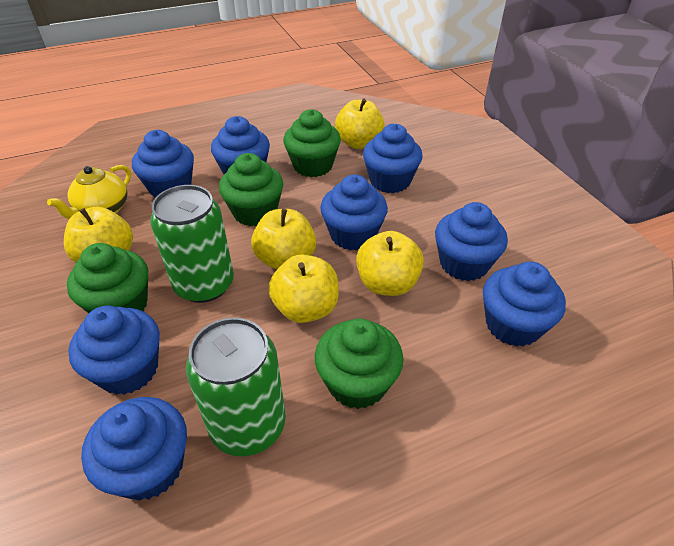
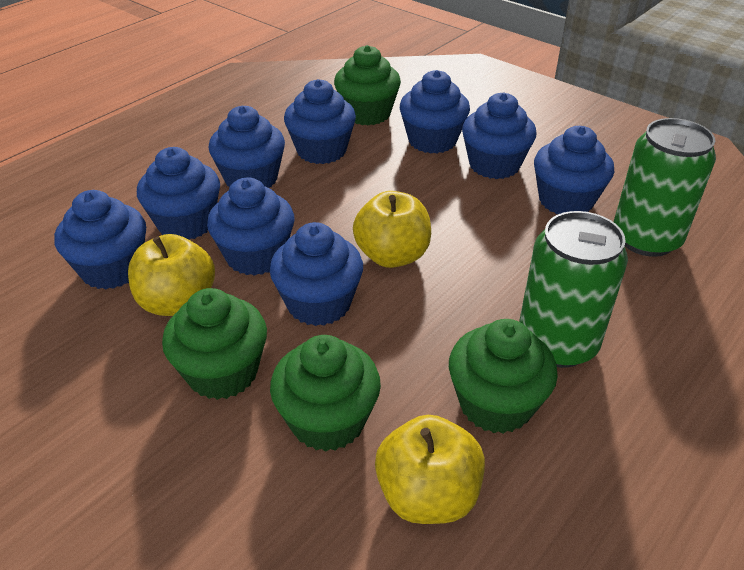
blue cupcake: 8 -> 9
yellow apple: 5 -> 3
yellow teapot: 1 -> 0

